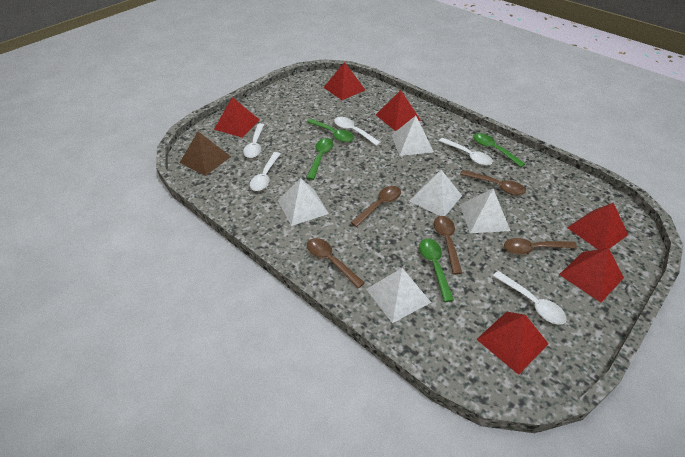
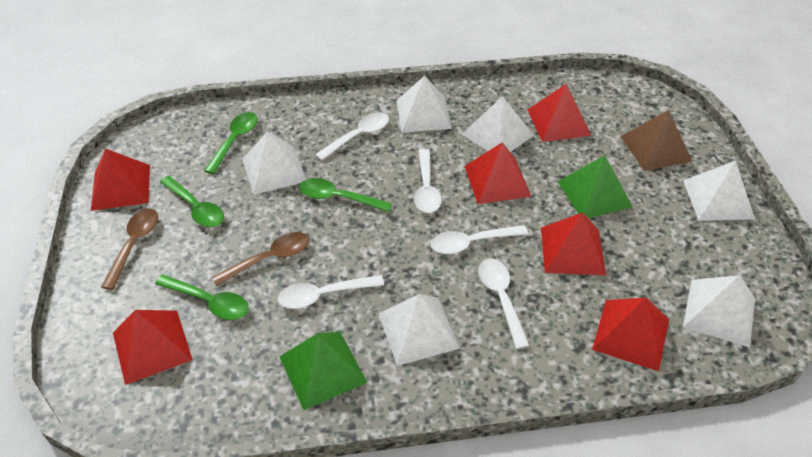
brown spoon: 5 -> 2
green pyramid: 0 -> 2
white pyramid: 5 -> 6

